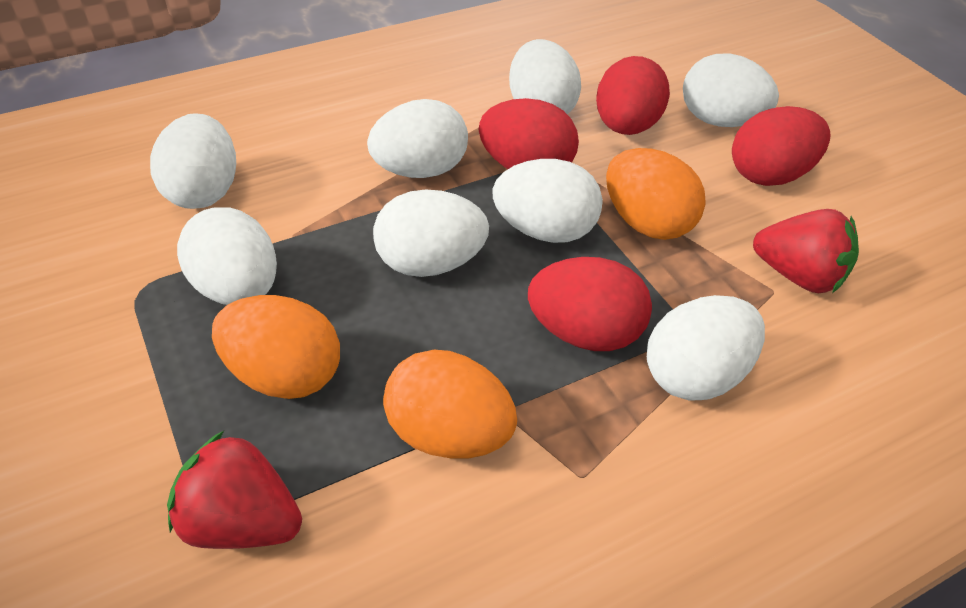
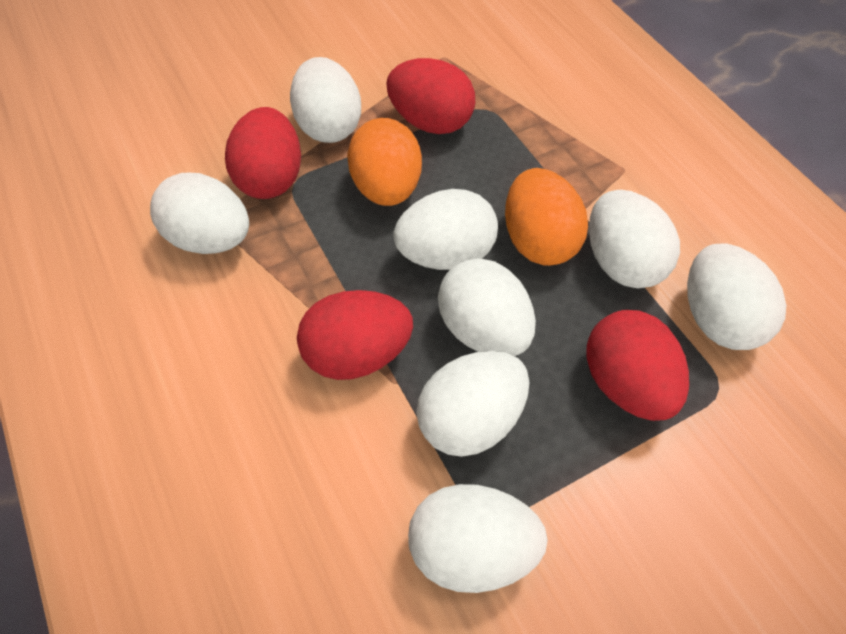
orange egg: 3 -> 2
red strawberry: 2 -> 0

